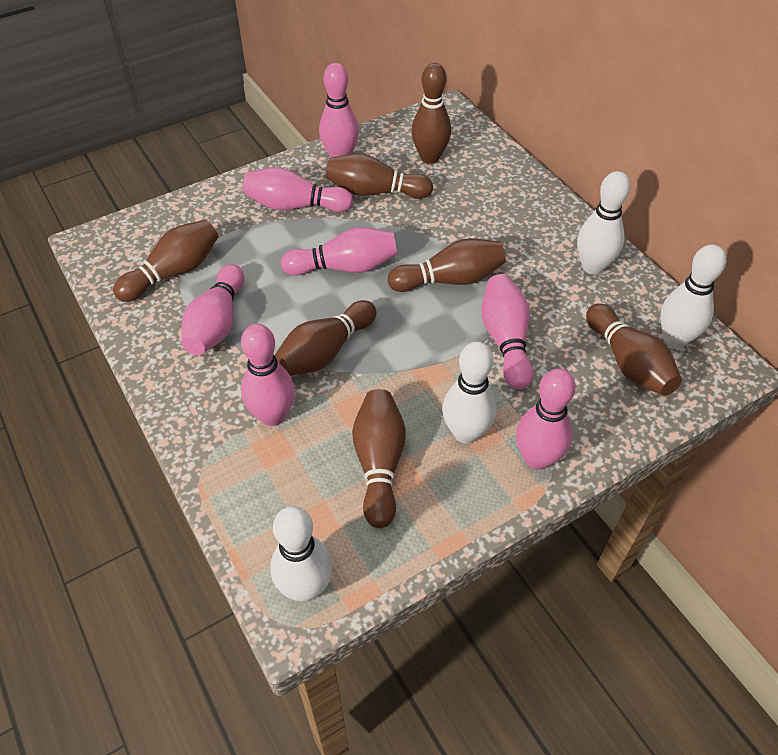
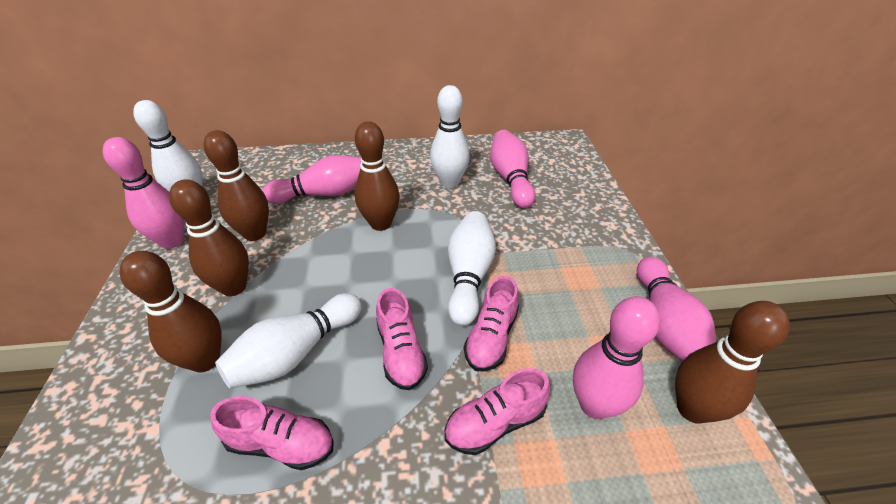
brown bowling pin: 7 -> 5
pink bowling pin: 7 -> 5
pink shoe: 0 -> 4

